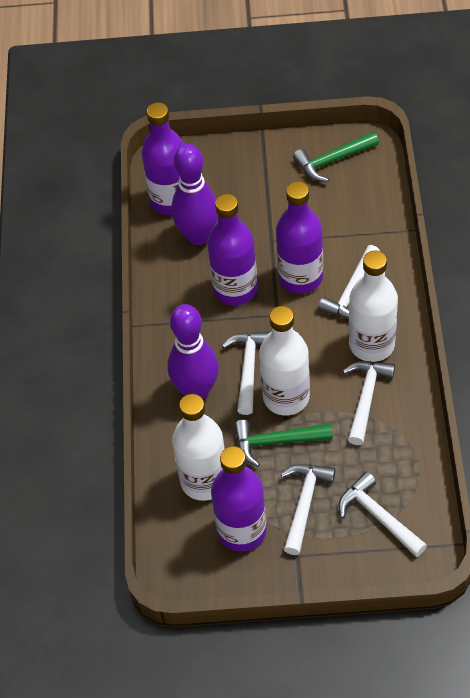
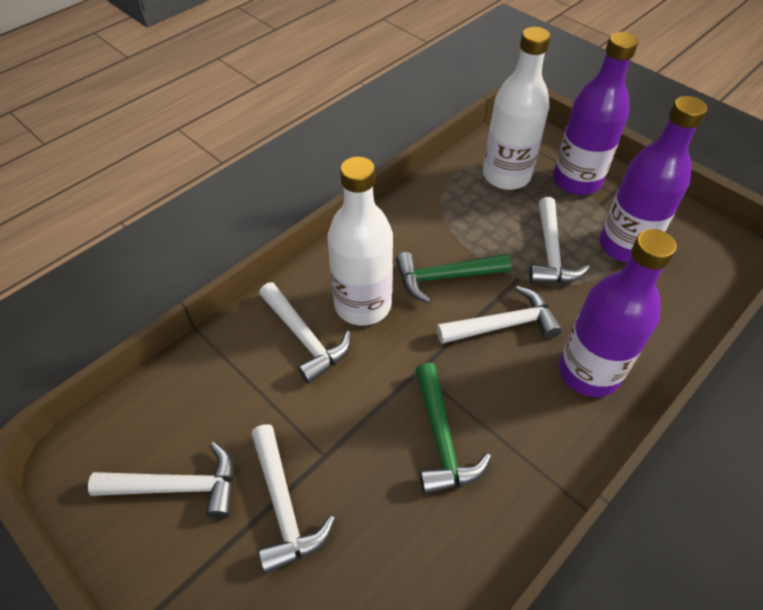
purple bottle: 4 -> 3
purple bowling pin: 2 -> 0
white bottle: 3 -> 2

